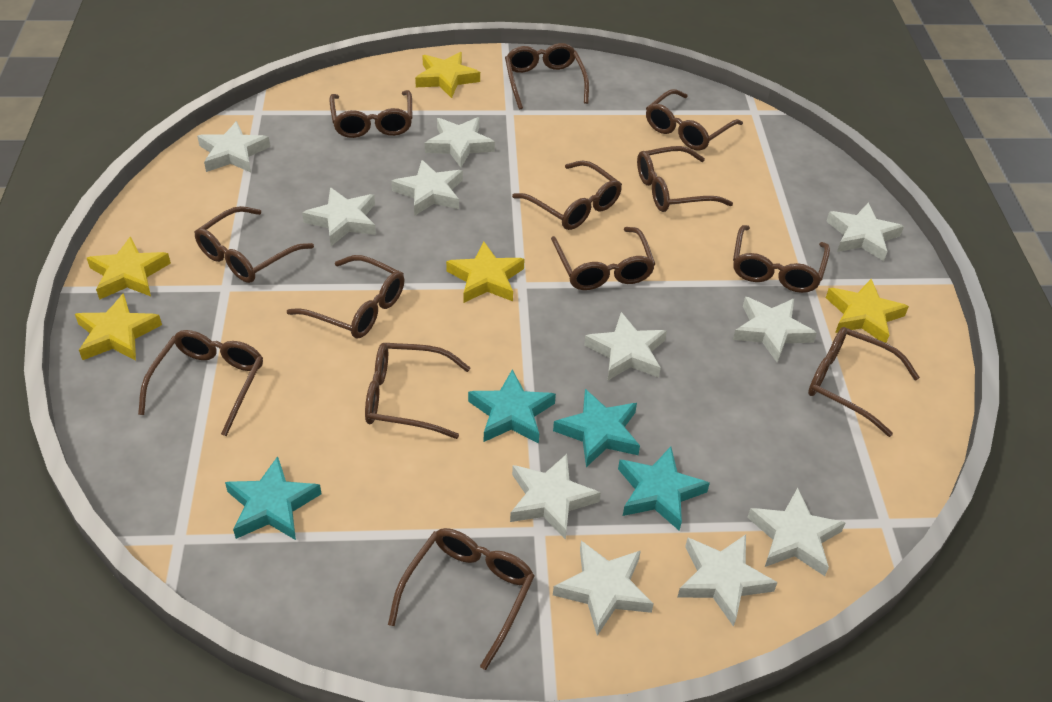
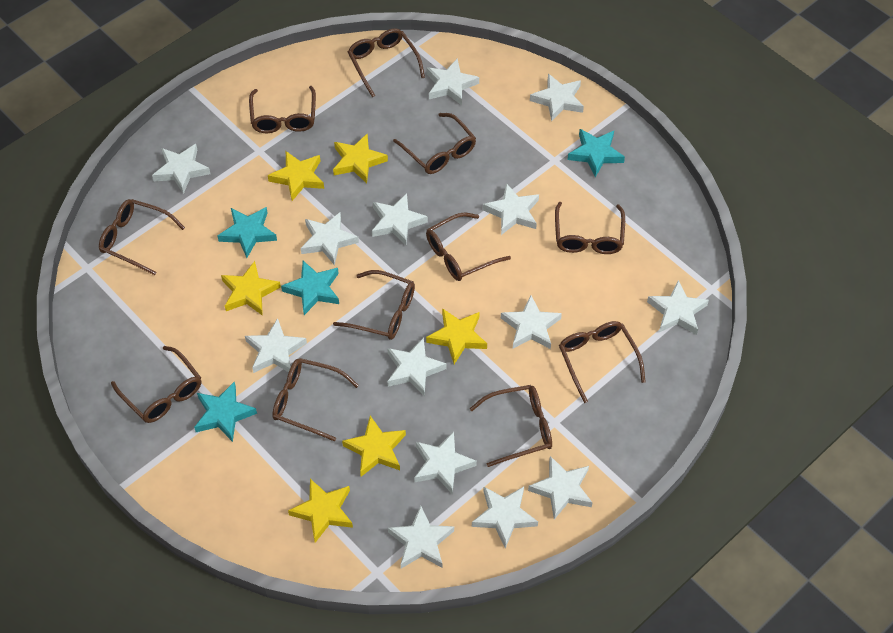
brown glasses: 13 -> 11
white star: 11 -> 14
yellow star: 5 -> 6

